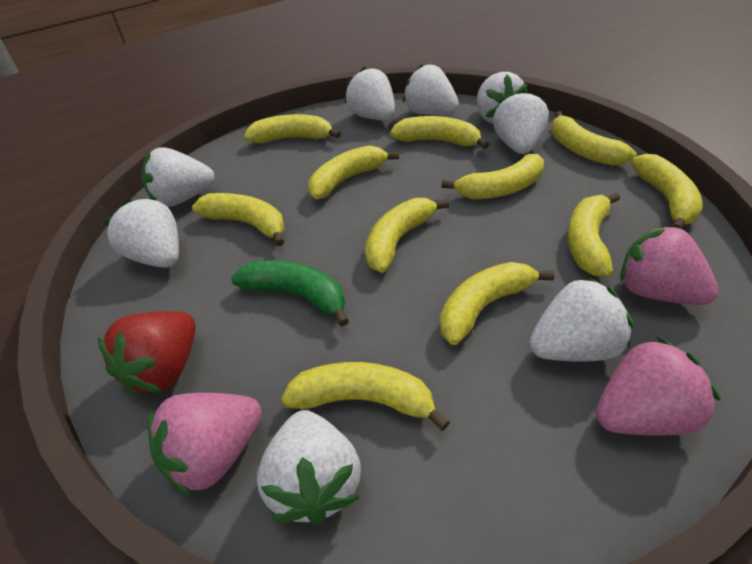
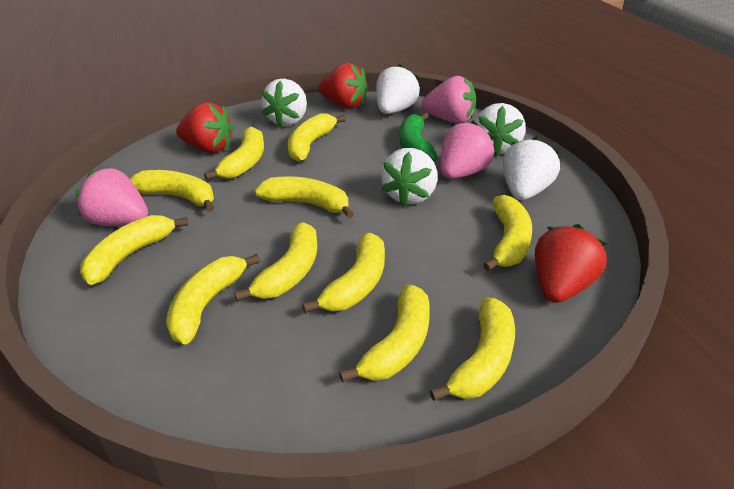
red strawberry: 1 -> 3
white strawberry: 8 -> 5

